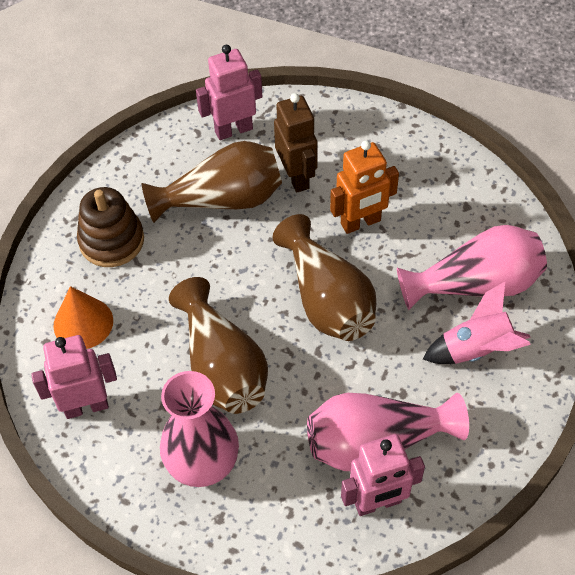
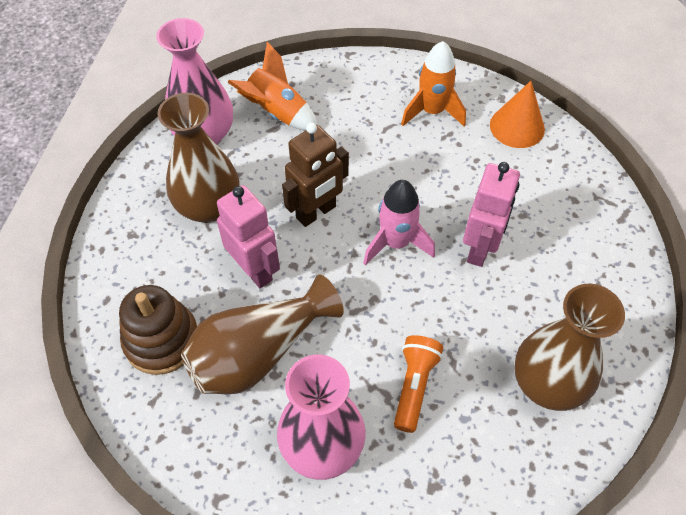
orange flashlight: 0 -> 1
orange robot: 1 -> 0
orange rocket: 0 -> 2
pink robot: 3 -> 2
pink vase: 3 -> 2

